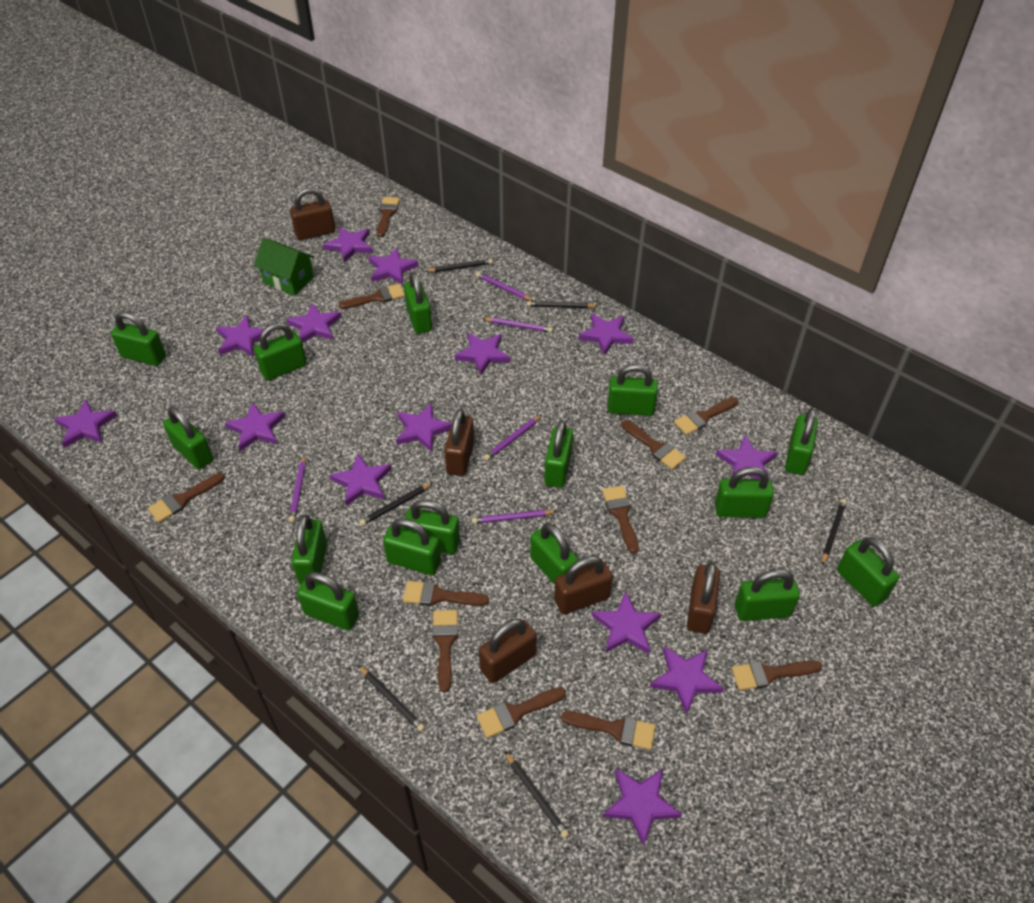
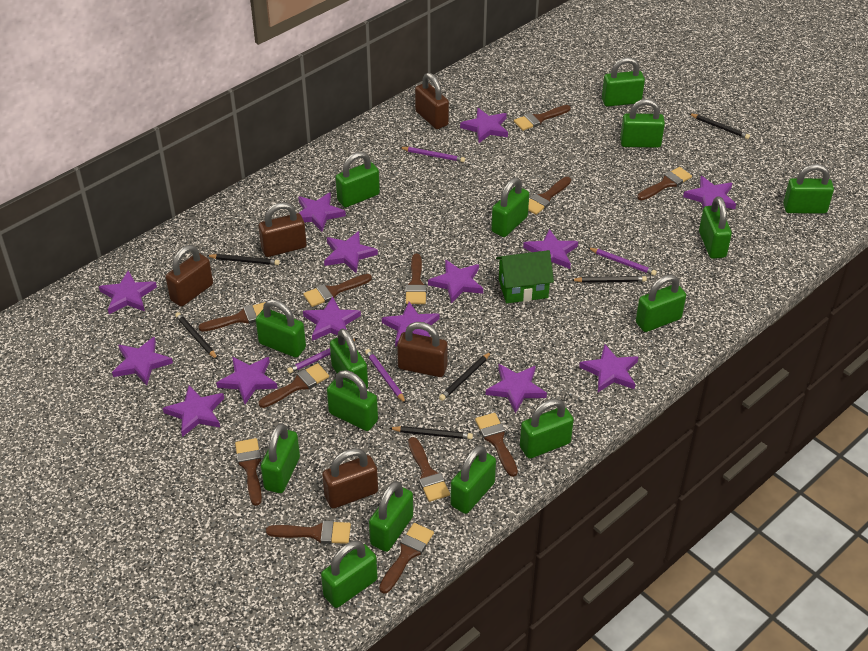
brown brush: 11 -> 12
purple pencil: 5 -> 4

